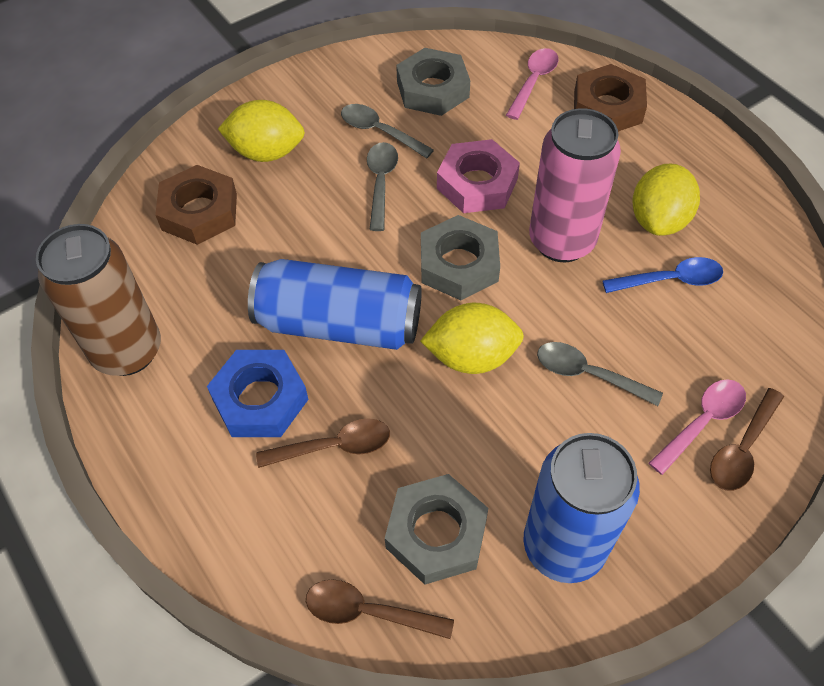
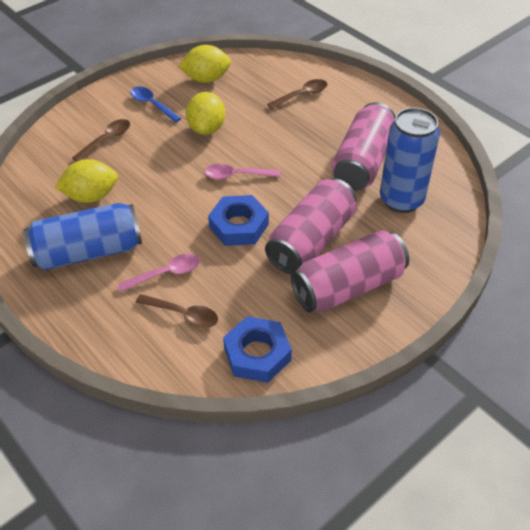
blue nut: 1 -> 2
brown can: 1 -> 0
brown nut: 2 -> 0
grey nut: 3 -> 0
grey spoon: 3 -> 0
pink can: 1 -> 3
pink nut: 1 -> 0

